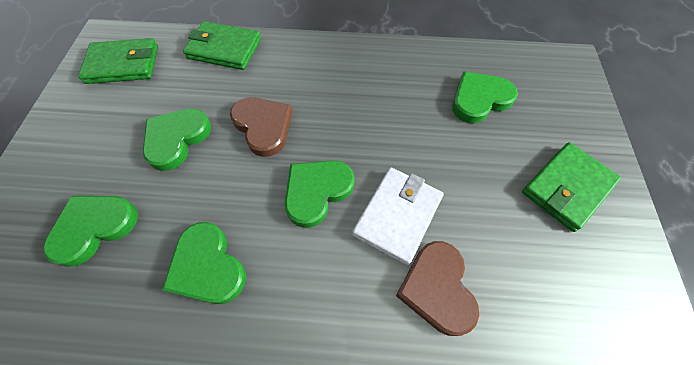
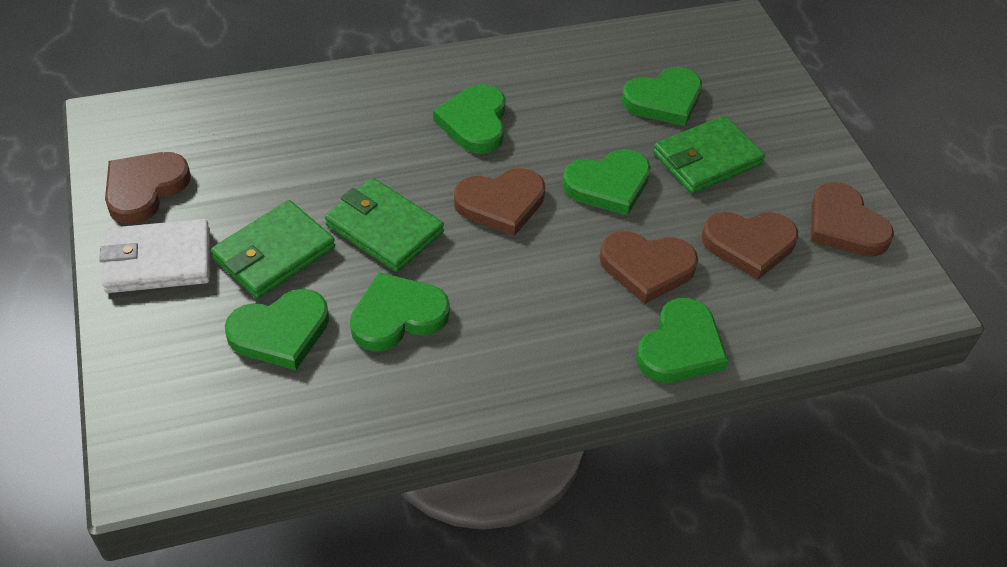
brown heart: 2 -> 5
green heart: 5 -> 6

